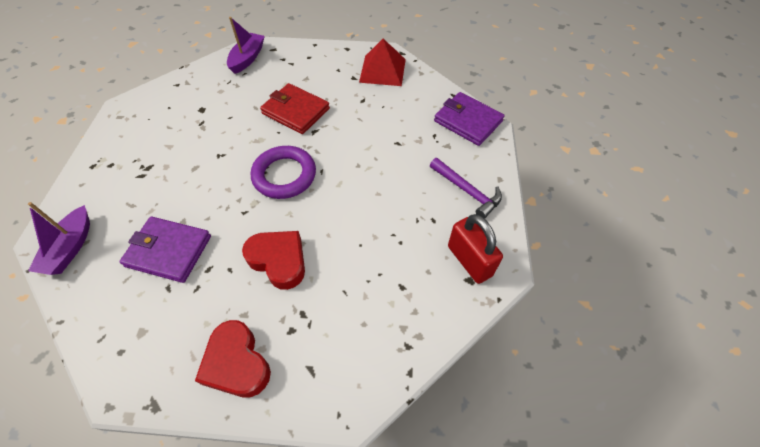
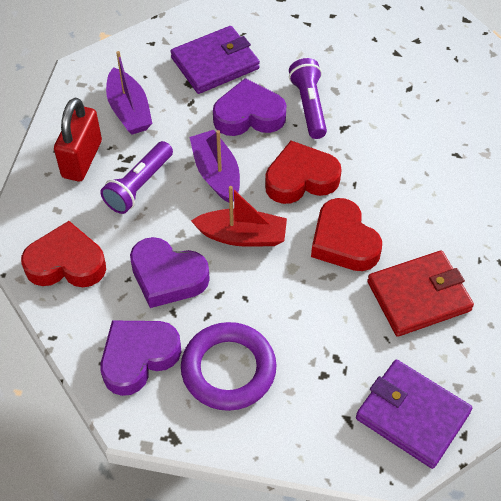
purple flashlight: 0 -> 2
purple hammer: 1 -> 0
purple heart: 0 -> 3
red boat: 0 -> 1
red heart: 2 -> 3
red pyramid: 1 -> 0

